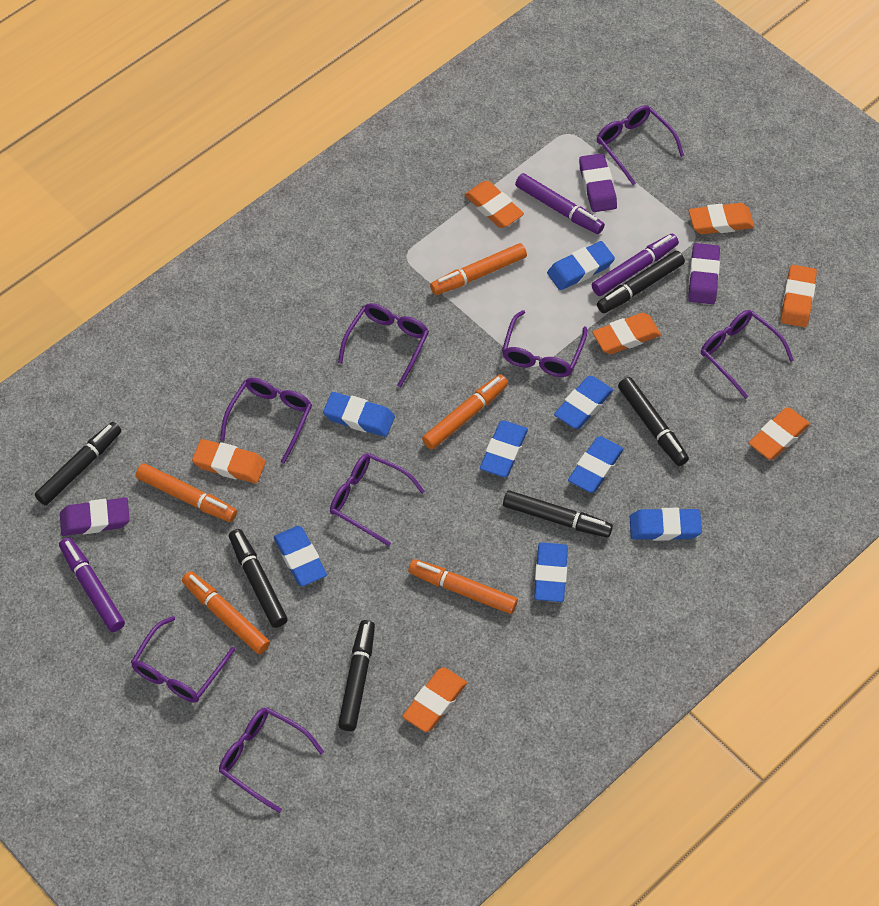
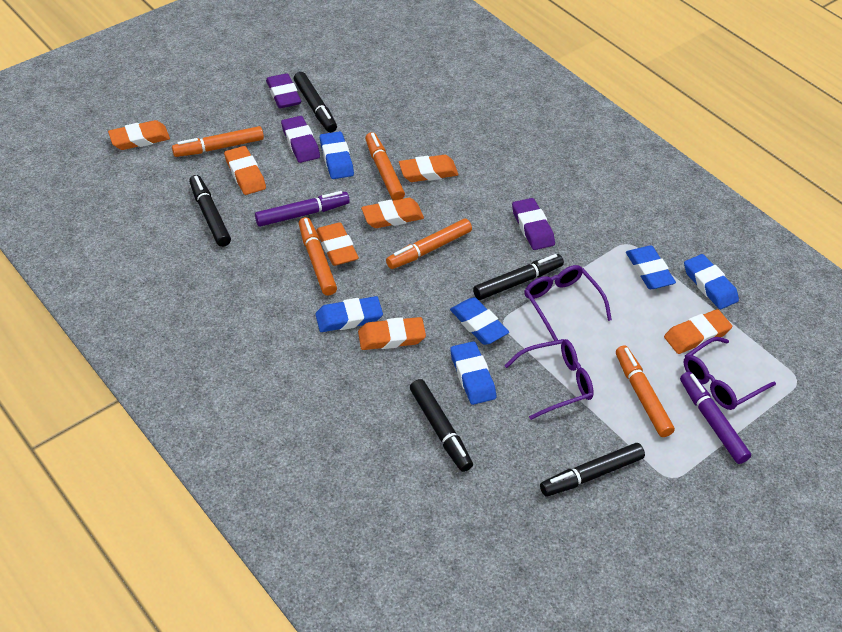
black marker: 6 -> 5
blue eraser: 8 -> 6
purple glasses: 8 -> 3
purple marker: 3 -> 2

